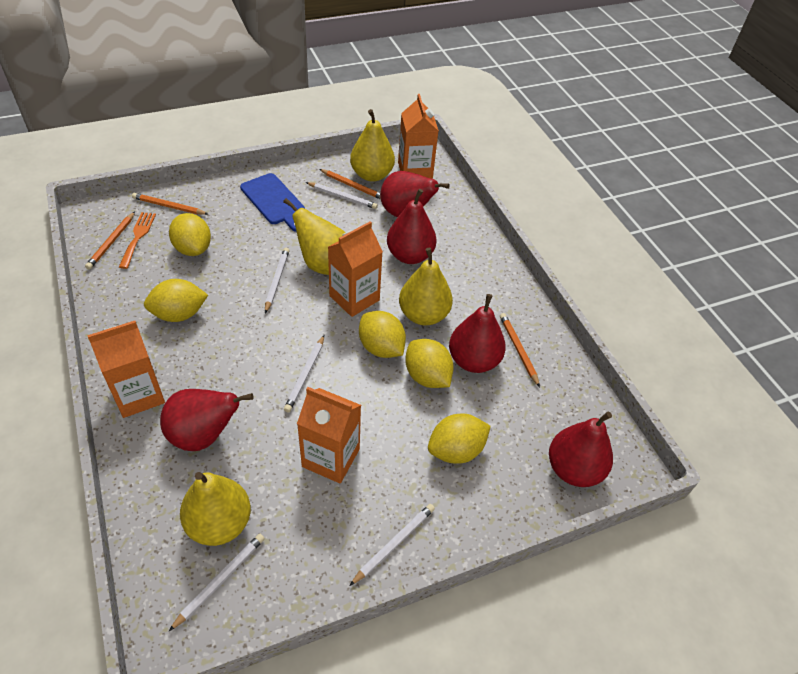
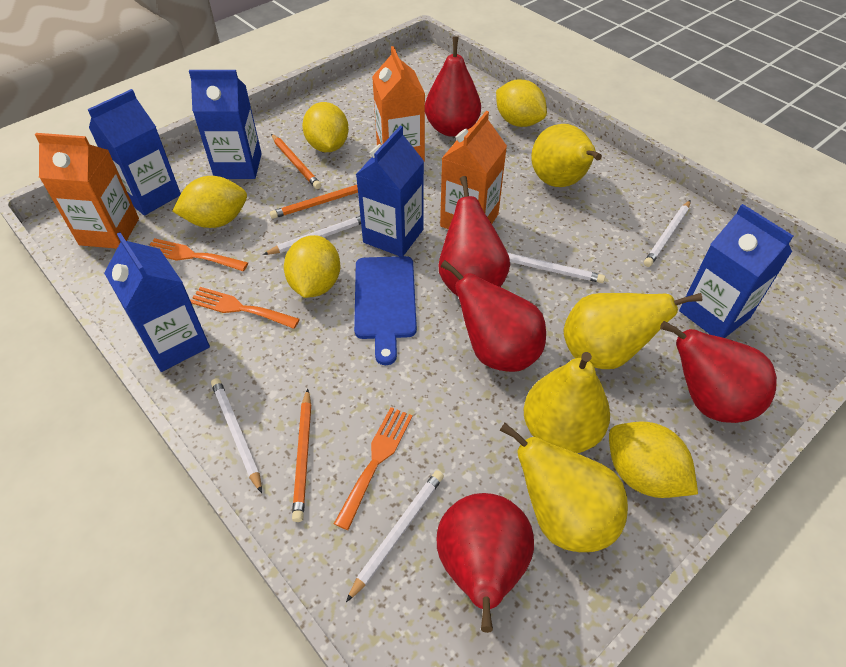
blue carton: 0 -> 5
orange carton: 4 -> 3
orange fork: 1 -> 3
orange pencil: 4 -> 3

